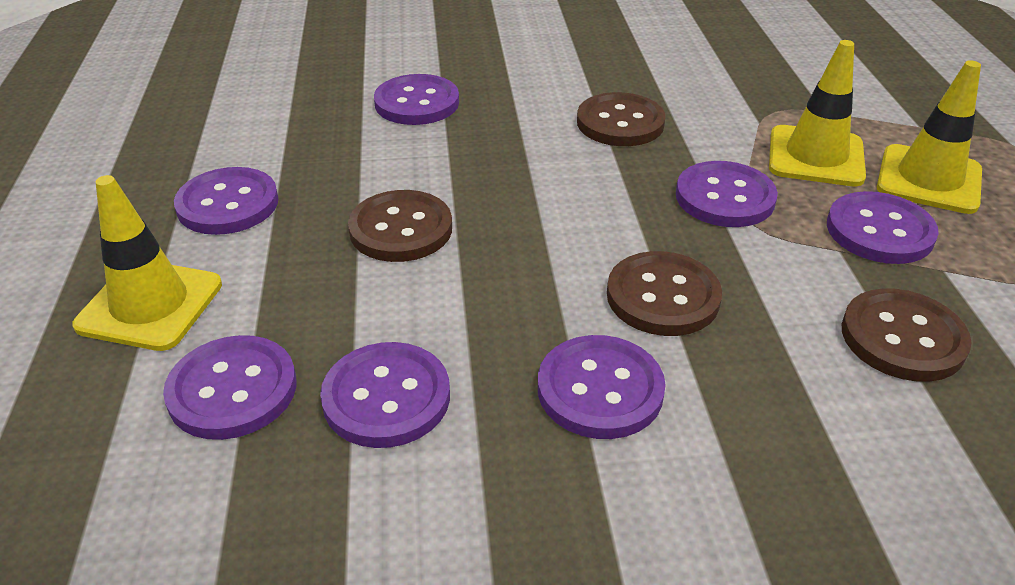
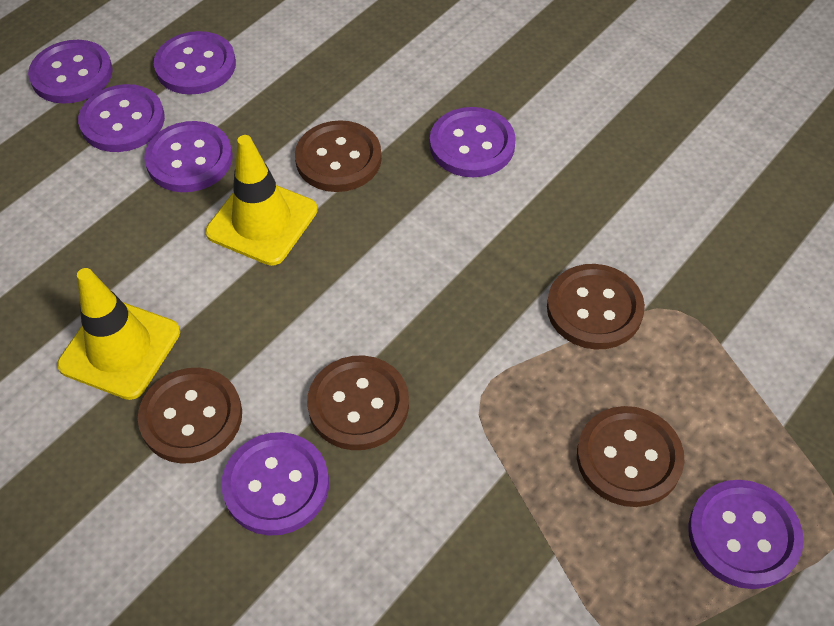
brown button: 4 -> 5
yellow traffic cone: 3 -> 2

